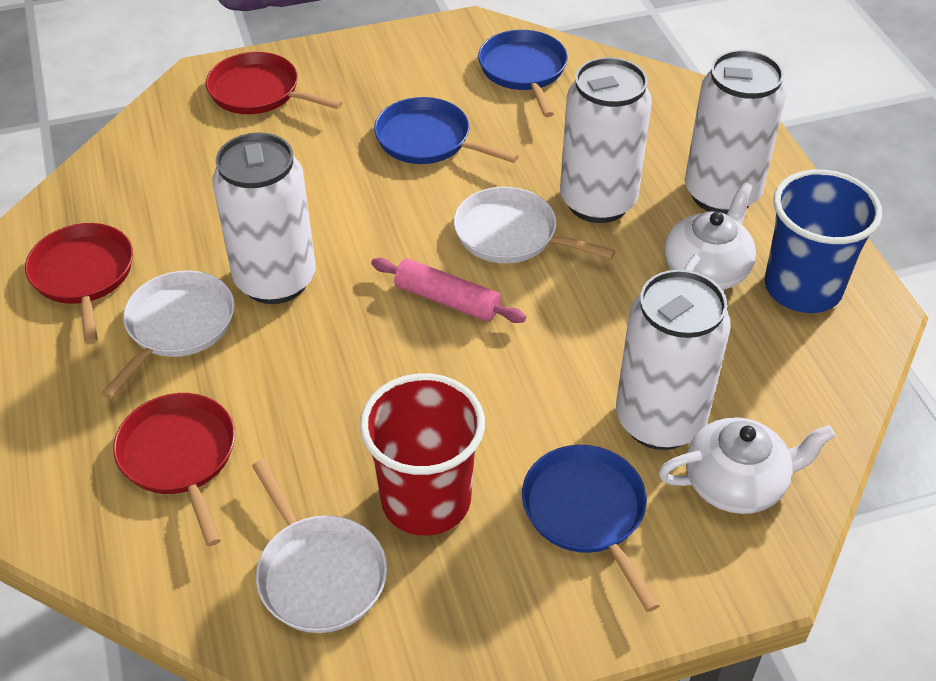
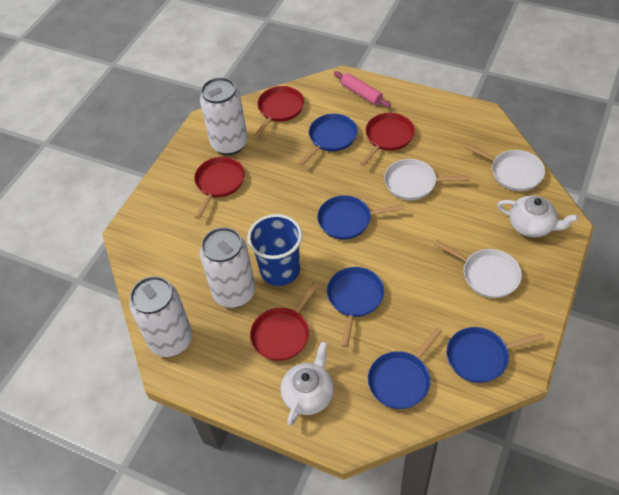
blue pan: 3 -> 5
red cup: 1 -> 0
red pan: 3 -> 4
white can: 4 -> 3

